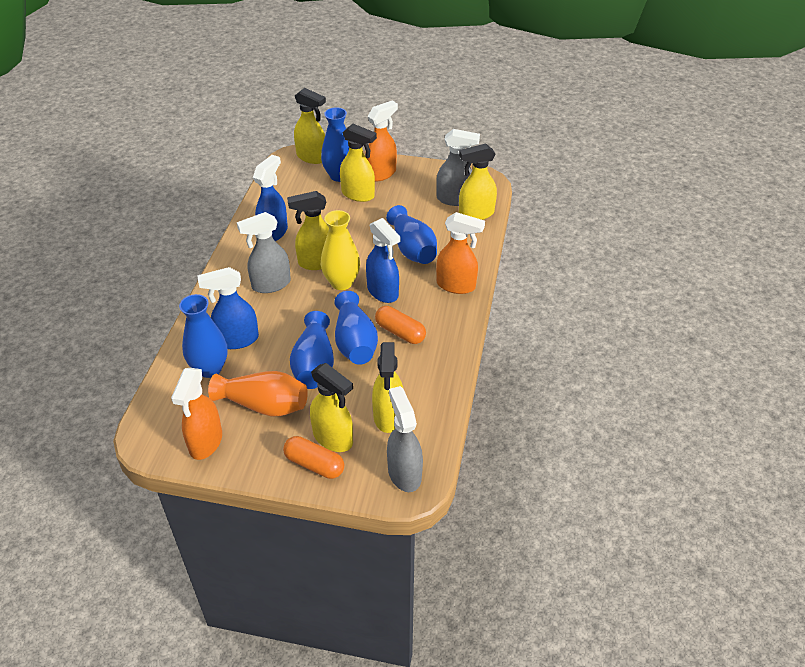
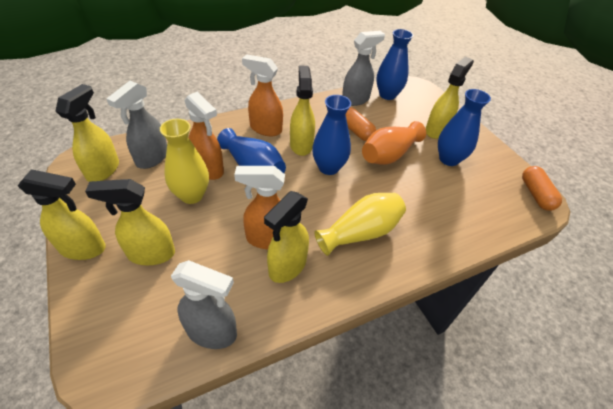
blue spray bottle: 3 -> 0
blue vase: 5 -> 4
yellow vase: 1 -> 2

